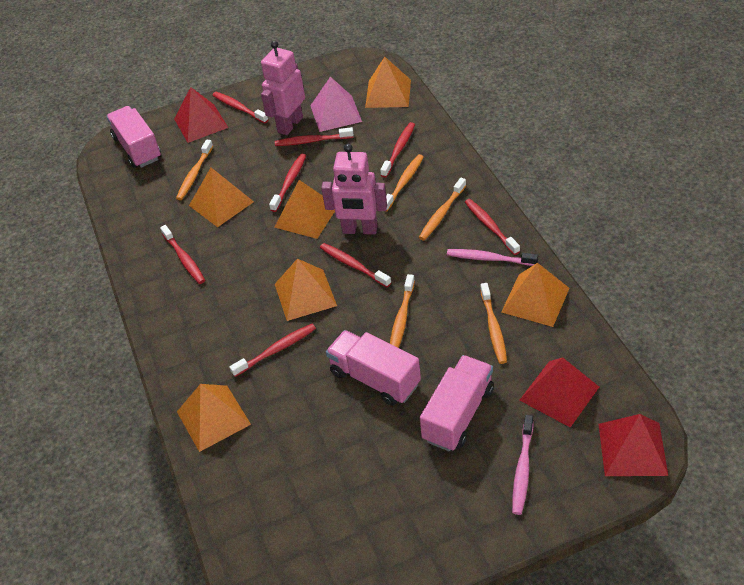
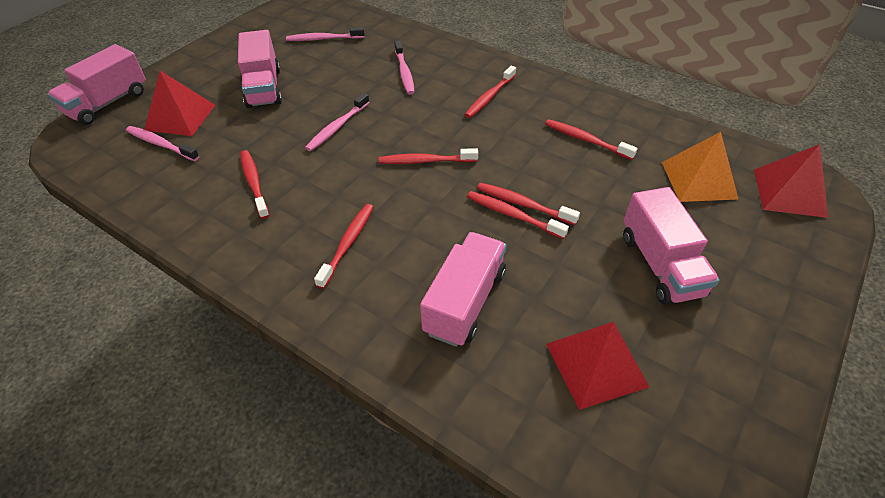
orange pyramid: 6 -> 1
orange toothbrush: 5 -> 0
pink pyramid: 1 -> 0
pink robot: 2 -> 0
pink toothbrush: 2 -> 4
pink truck: 3 -> 4
red toothbrush: 8 -> 7

